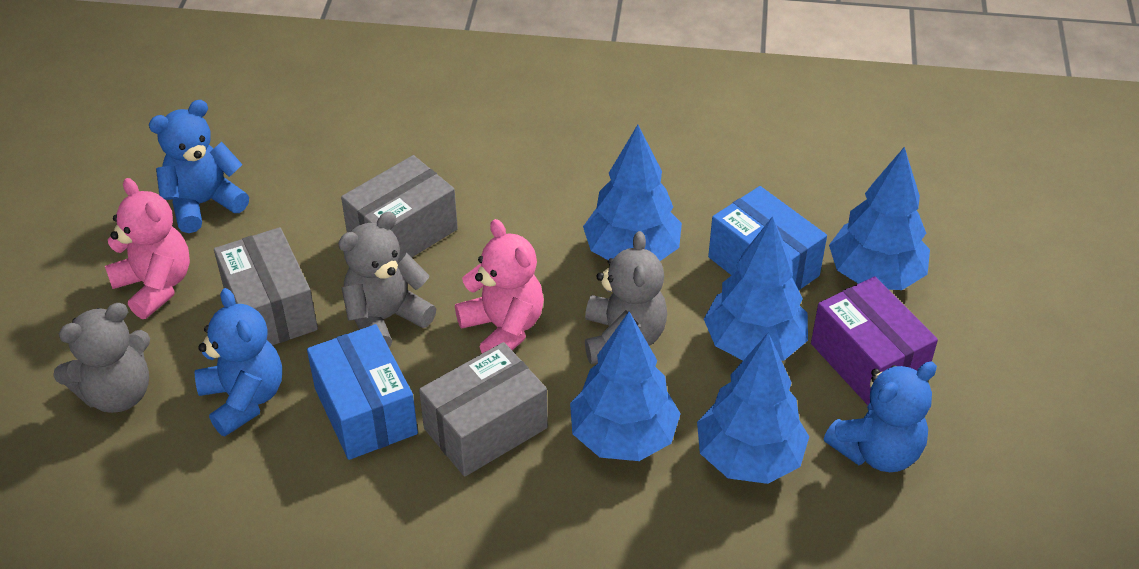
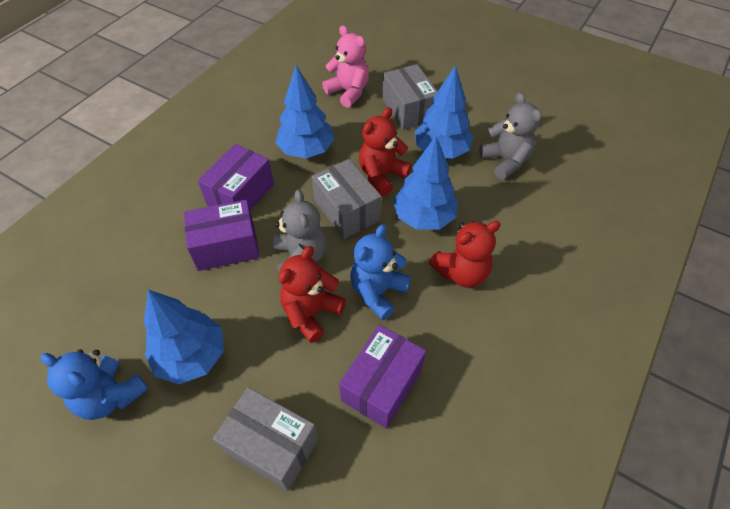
blue box: 2 -> 0
blue teddy bear: 3 -> 2
blue tree: 5 -> 4
grey teddy bear: 3 -> 2
pink teddy bear: 2 -> 1
purple box: 1 -> 3
red teddy bear: 0 -> 3

